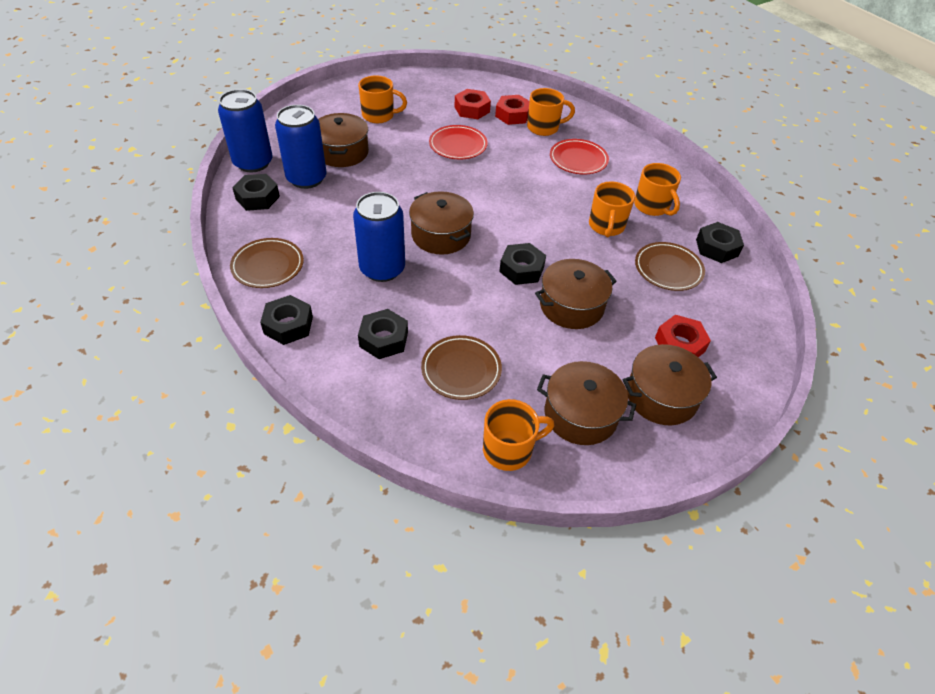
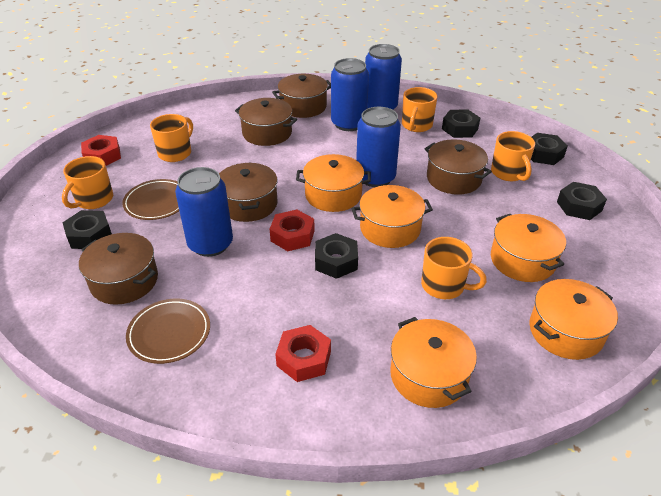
blue can: 3 -> 4
brown plate: 3 -> 2
orange pot: 0 -> 5
red plate: 2 -> 0

